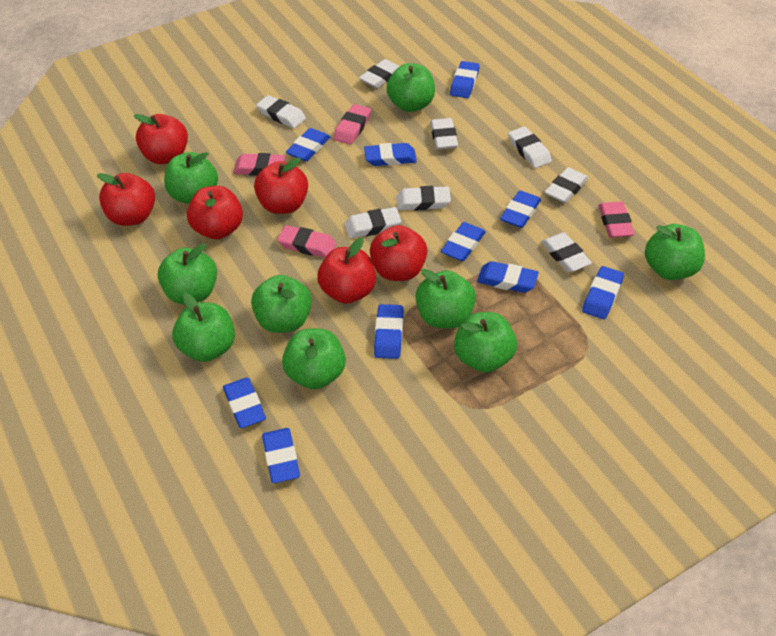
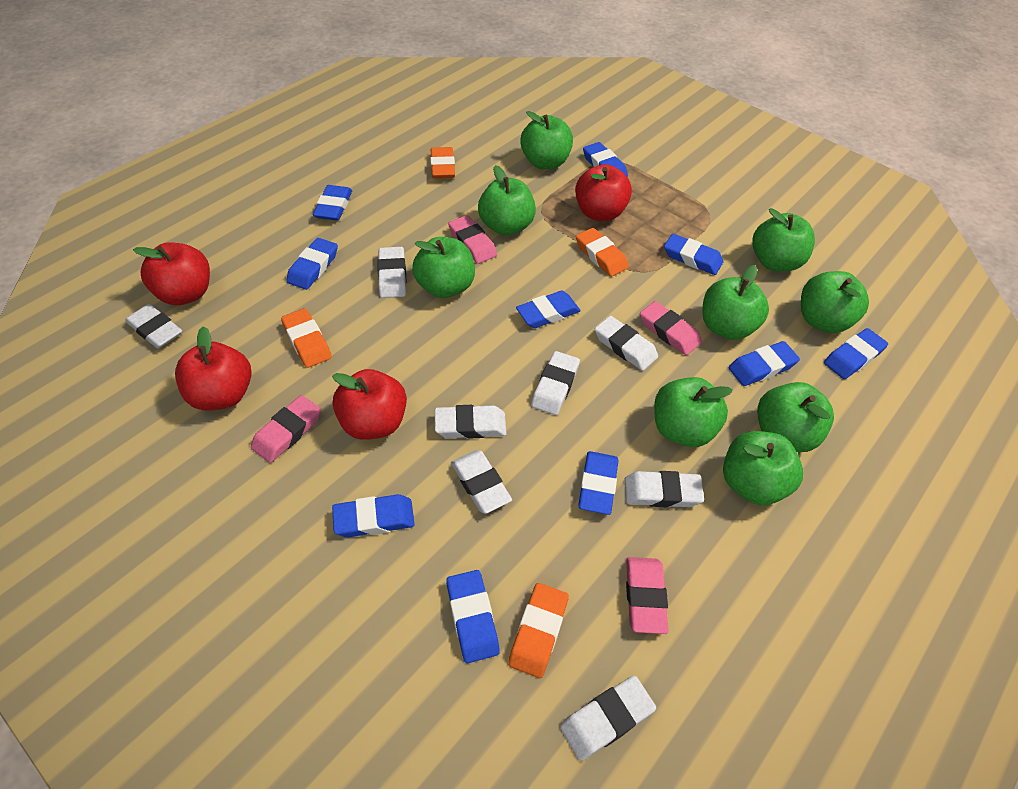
orange eraser: 0 -> 4
red apple: 6 -> 4

